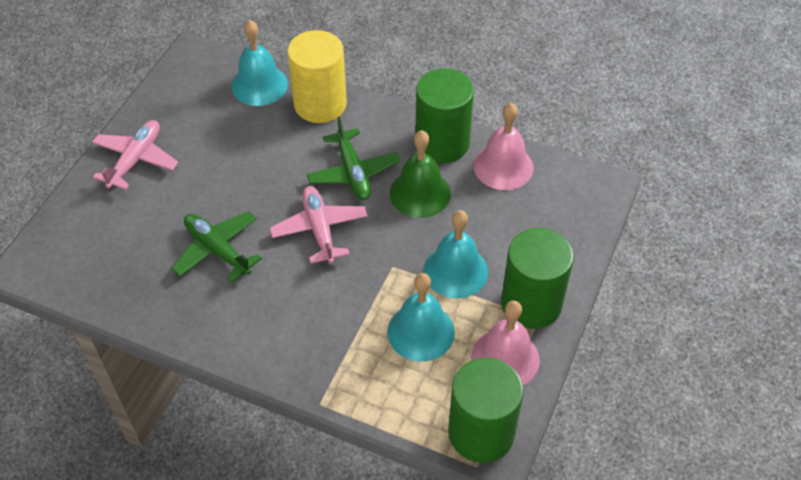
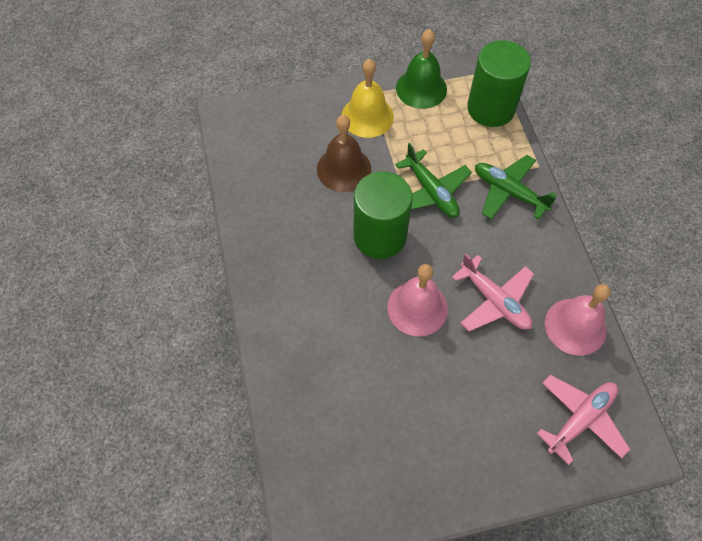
brown bell: 0 -> 1
green cylinder: 3 -> 2
turquoise bell: 3 -> 0
yellow bell: 0 -> 1
yellow cylinder: 1 -> 0

